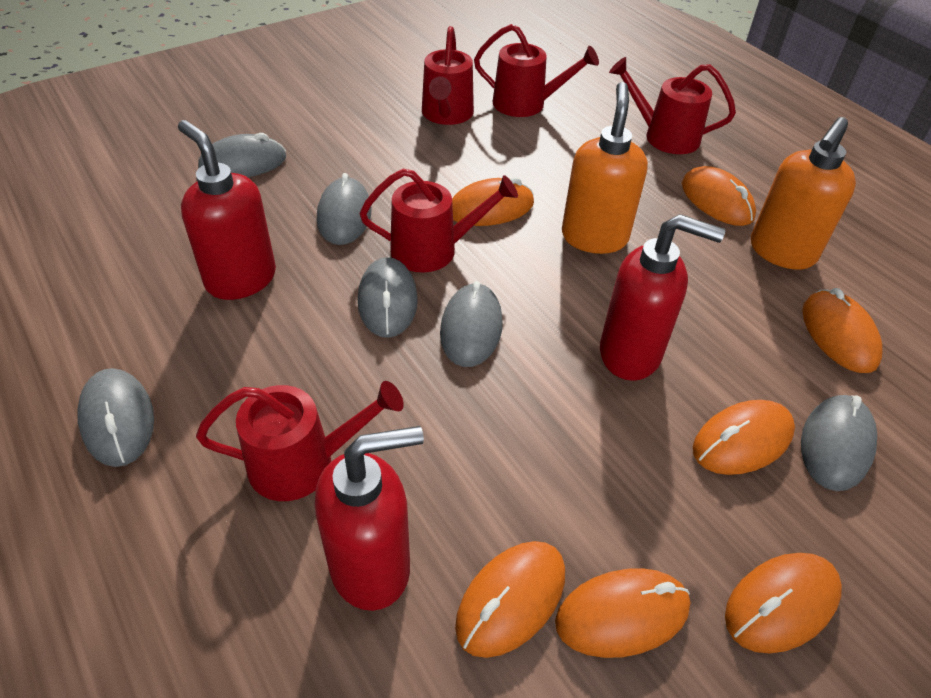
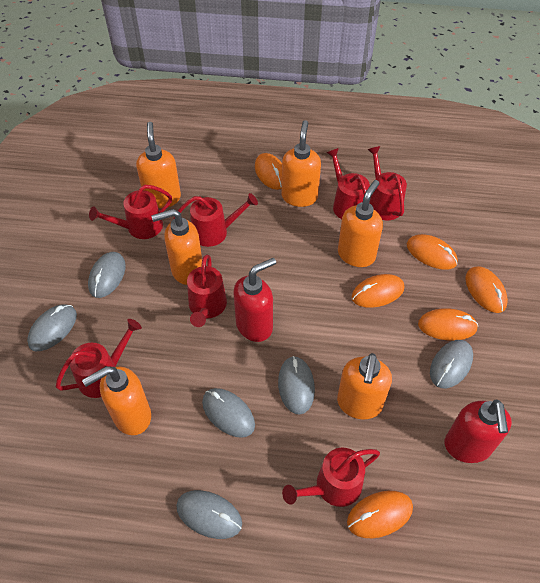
orange mouse: 7 -> 6
orange soap dispenser: 2 -> 6
red soap dispenser: 3 -> 2
red watering can: 5 -> 7

